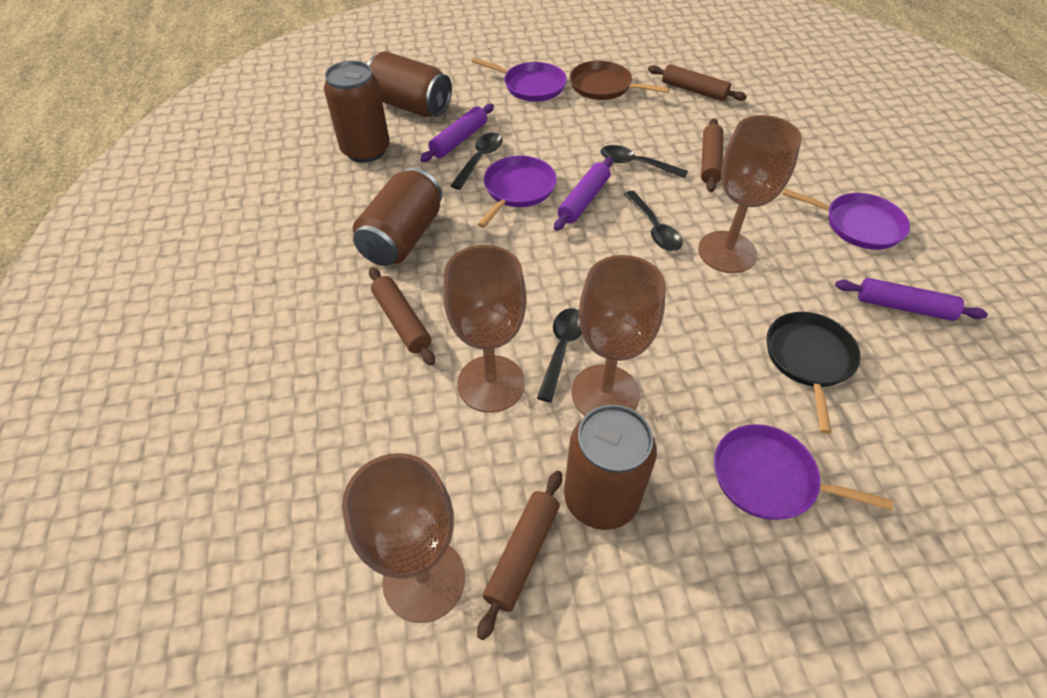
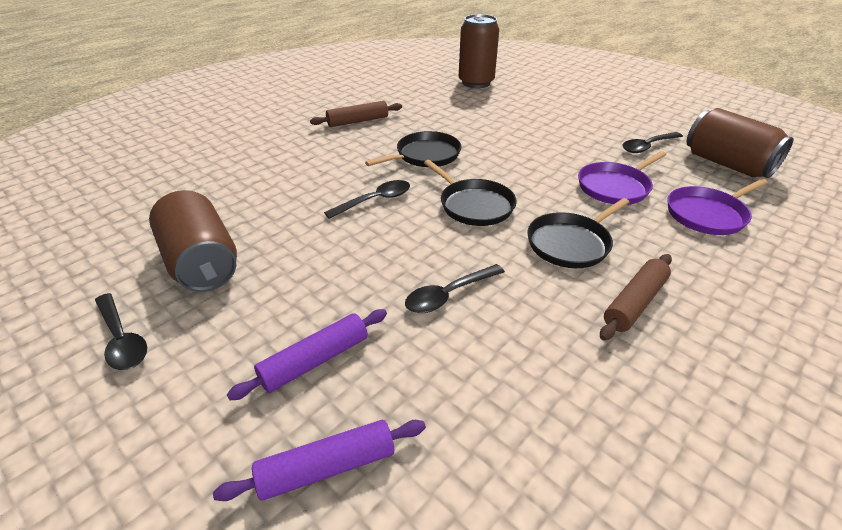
black pan: 1 -> 3
brown can: 4 -> 3
brown goblet: 4 -> 0
brown pan: 1 -> 0
brown rolling pin: 4 -> 2
purple pan: 4 -> 2
purple rolling pin: 3 -> 2

